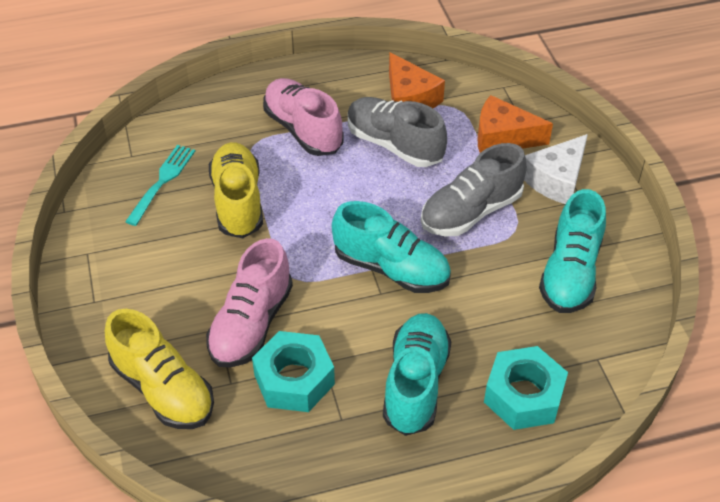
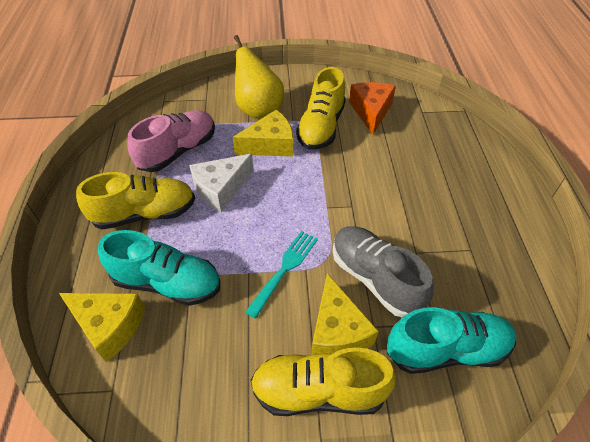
grey shoe: 2 -> 1
orange cheese: 2 -> 1
pink shoe: 2 -> 1
turquoise nut: 2 -> 0
turquoise shoe: 3 -> 2
yellow cheese: 0 -> 3
yellow pear: 0 -> 1
yellow shoe: 2 -> 3

